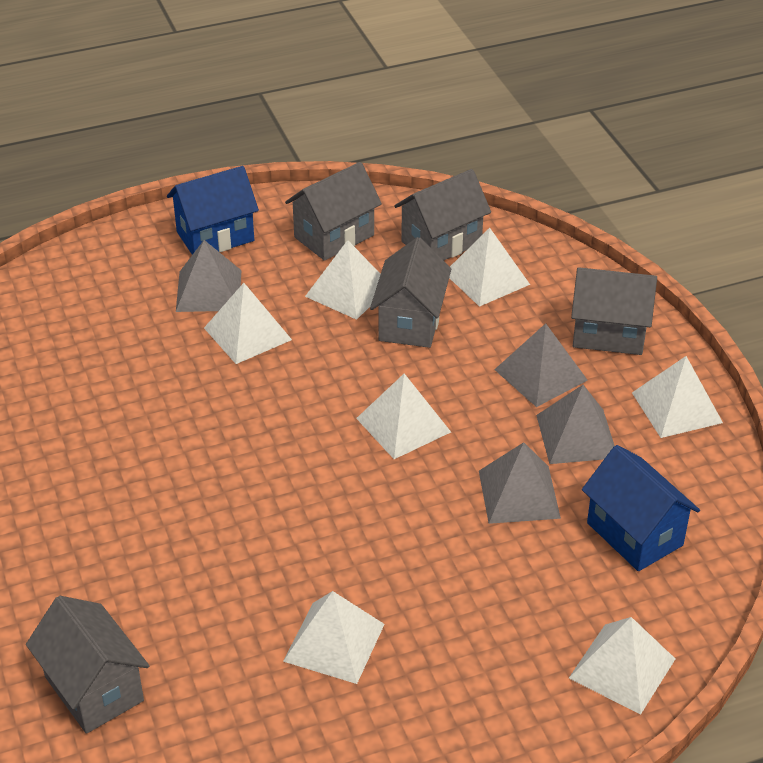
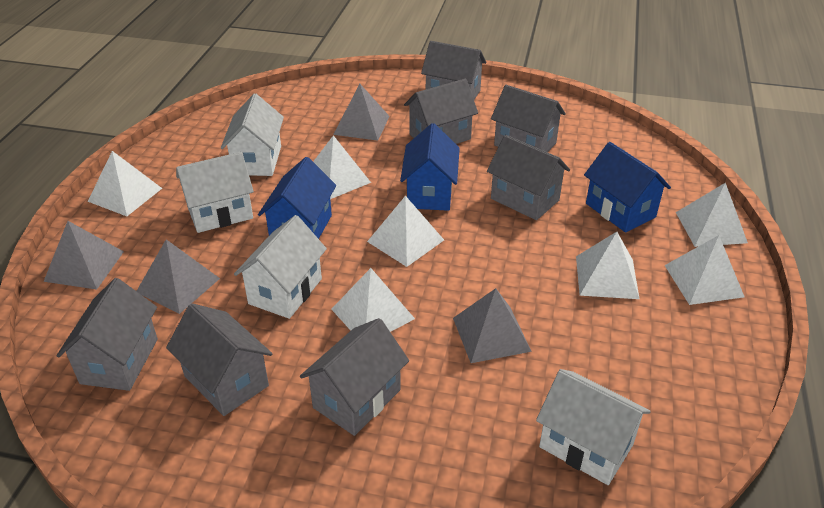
blue house: 2 -> 3
grey house: 5 -> 7
white house: 0 -> 4

